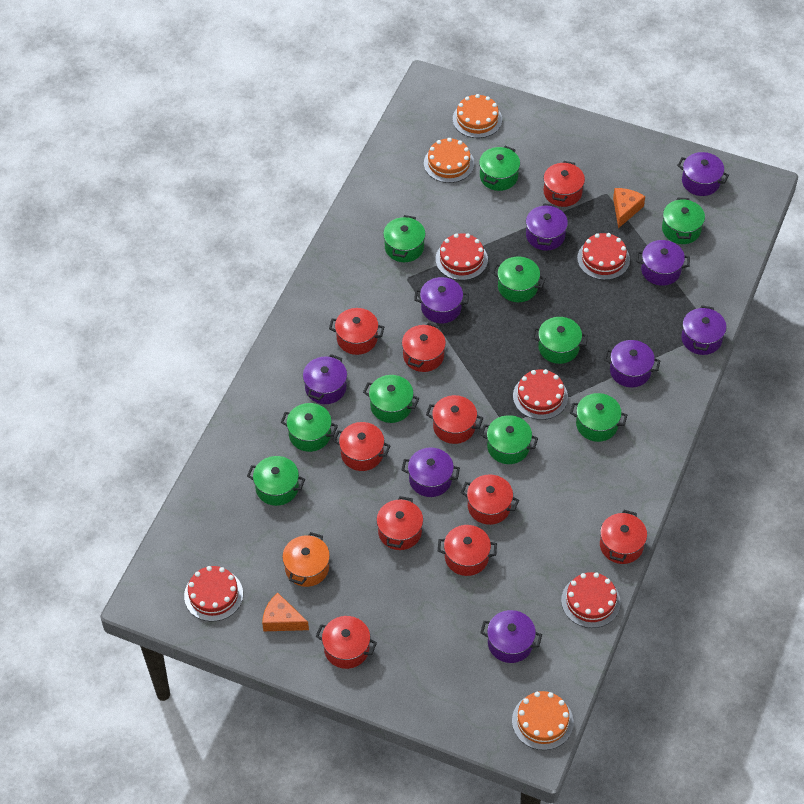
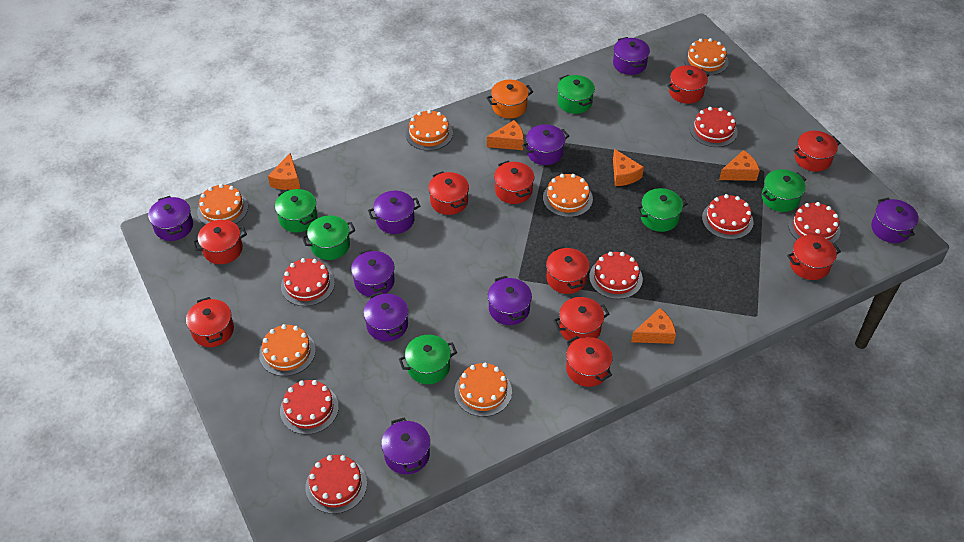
green pot: 10 -> 6
orange cake: 3 -> 6
orange cheese: 2 -> 5
red cake: 5 -> 7

